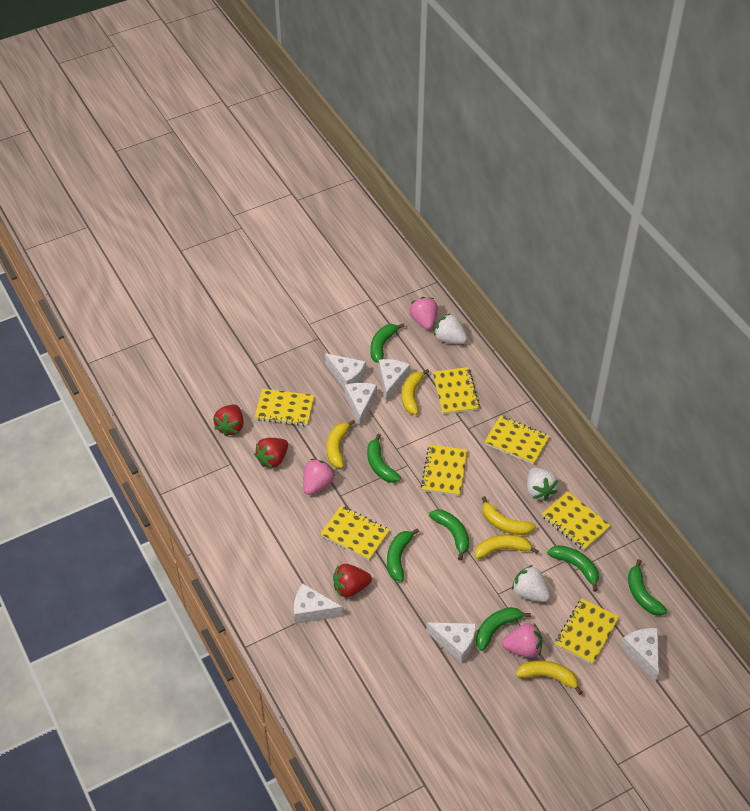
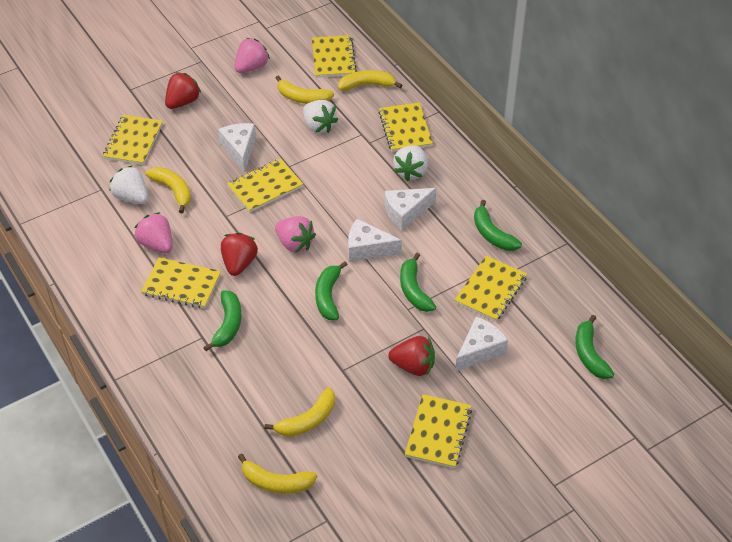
green banana: 7 -> 5
white cheese: 6 -> 4

